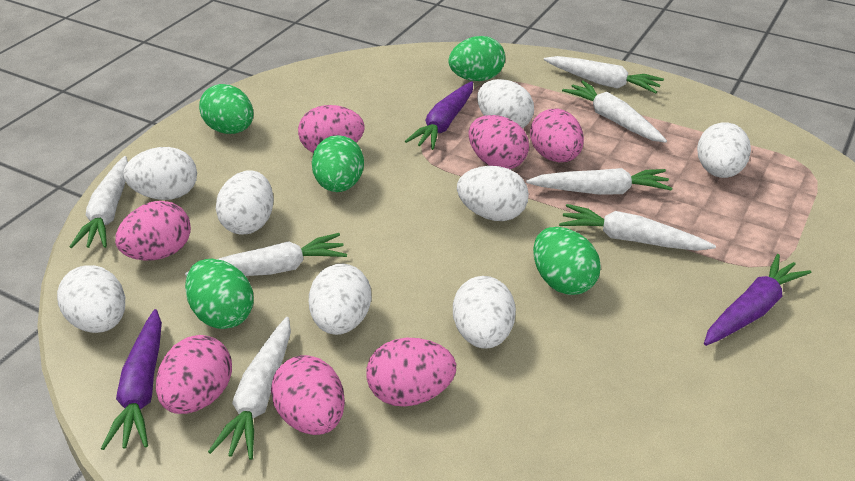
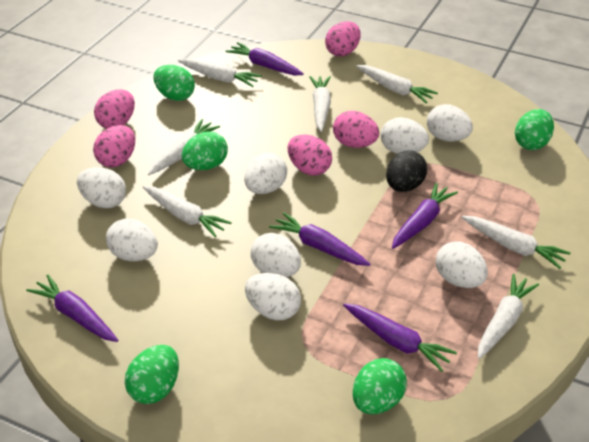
black egg: 0 -> 1
pink egg: 7 -> 5
purple carrot: 3 -> 5

